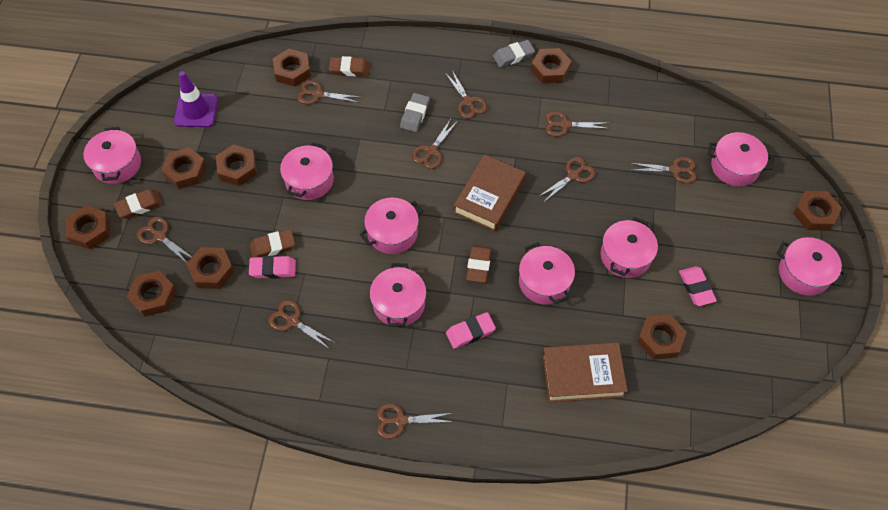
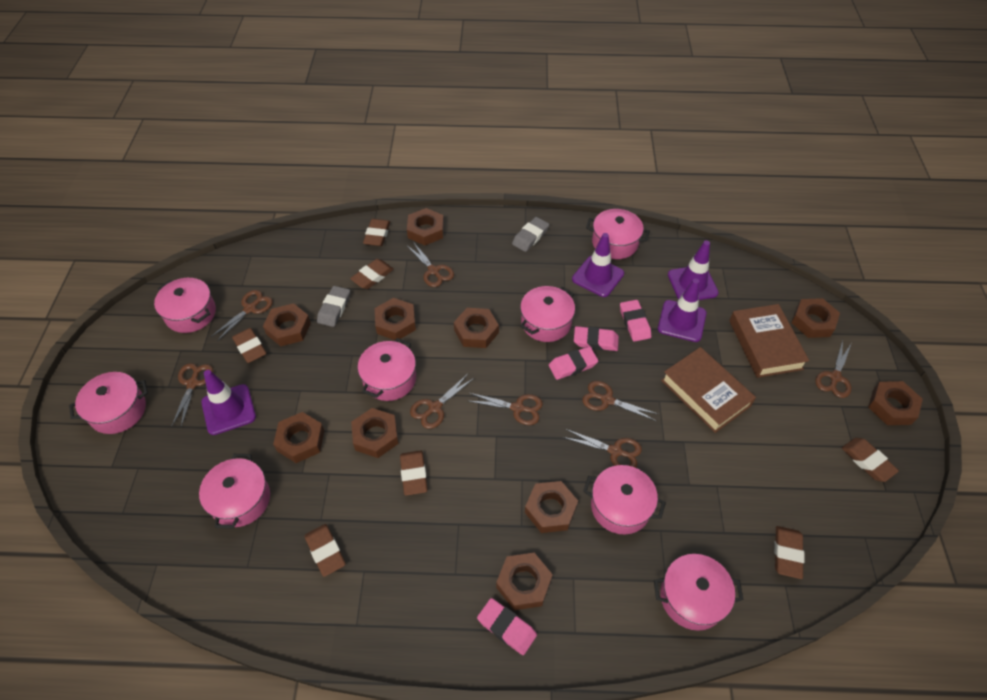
brown eraser: 4 -> 7
brown nut: 9 -> 10
brown scissors: 9 -> 8
pink eraser: 3 -> 4
purple traffic cone: 1 -> 4

